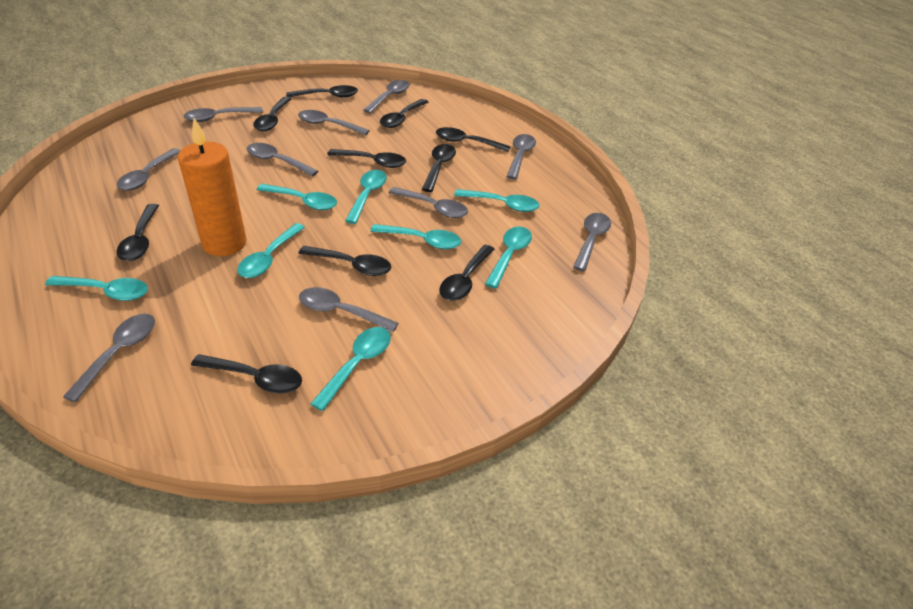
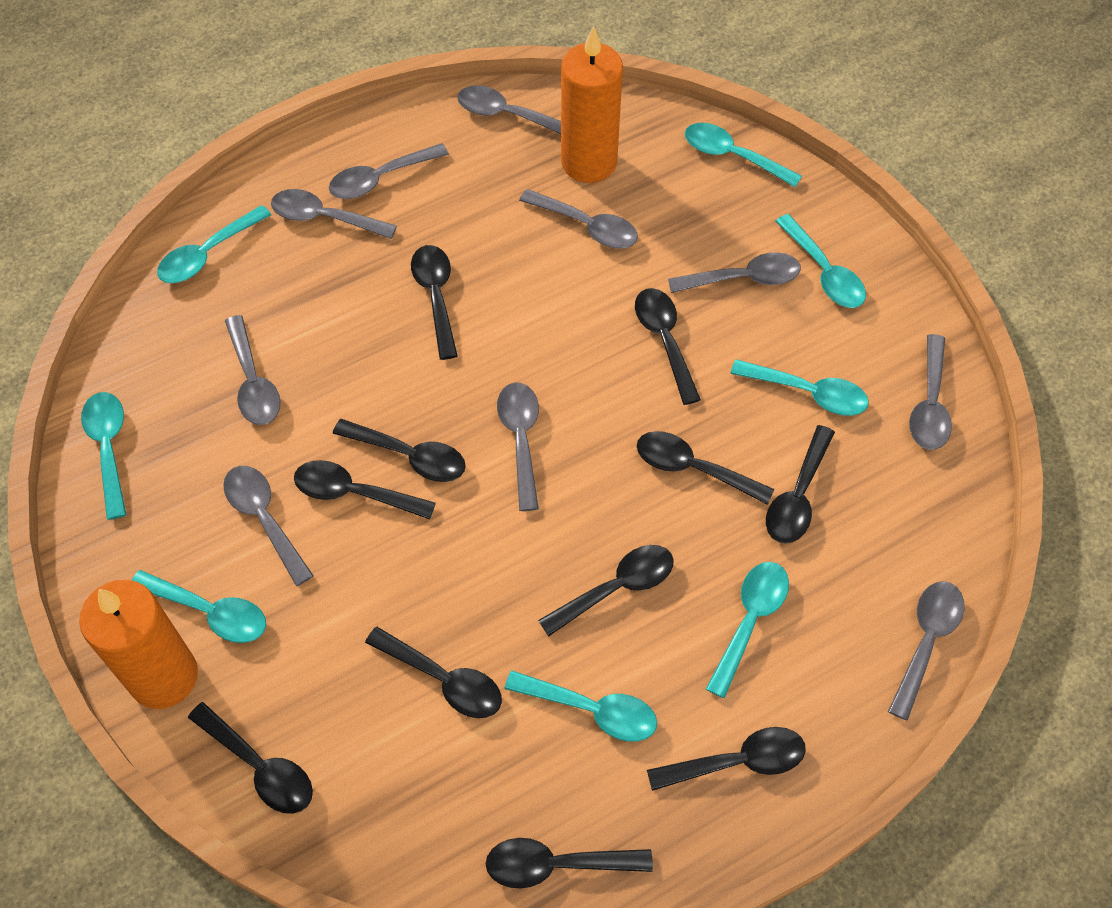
black spoon: 10 -> 11
orange candle: 1 -> 2

